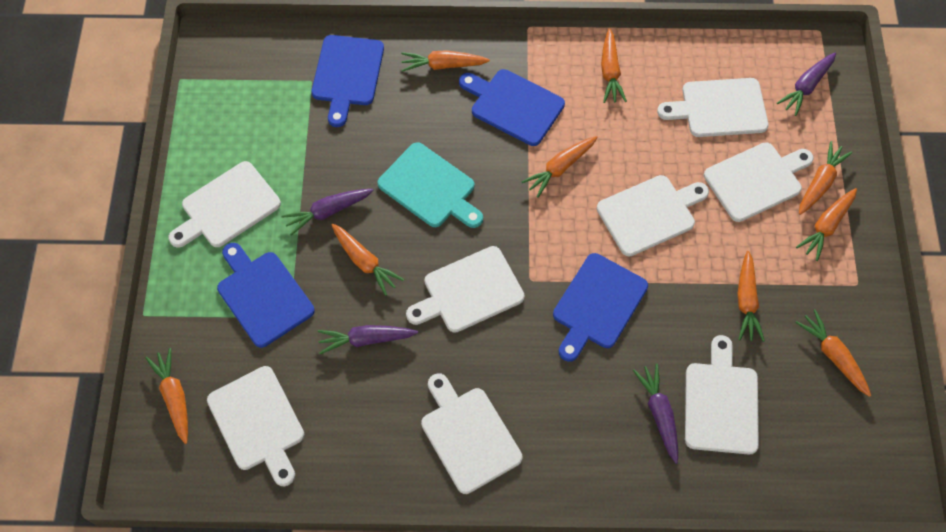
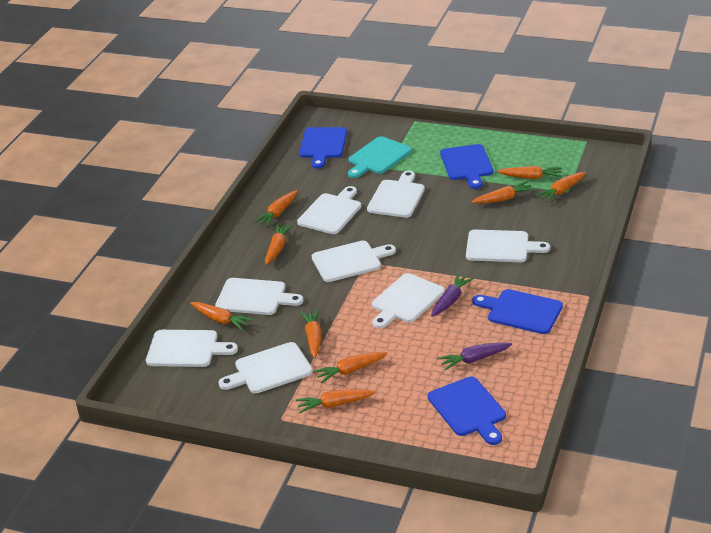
purple carrot: 4 -> 2

